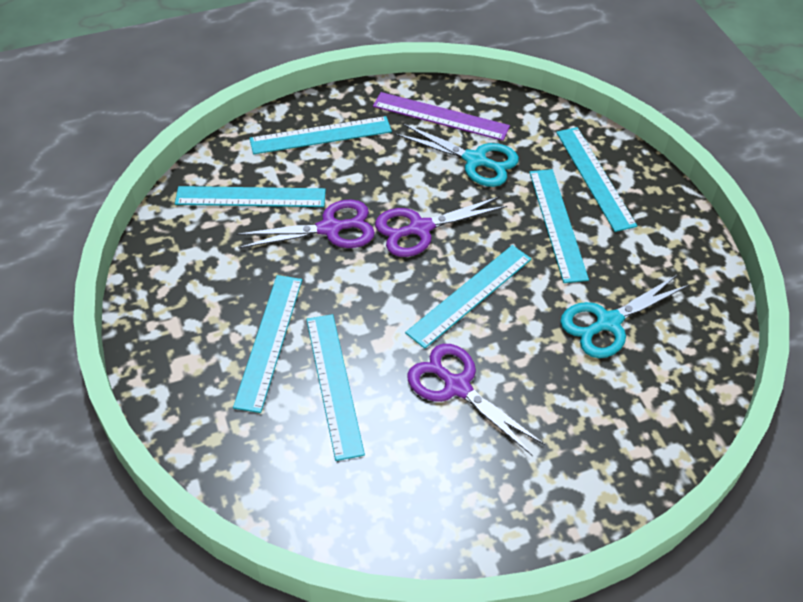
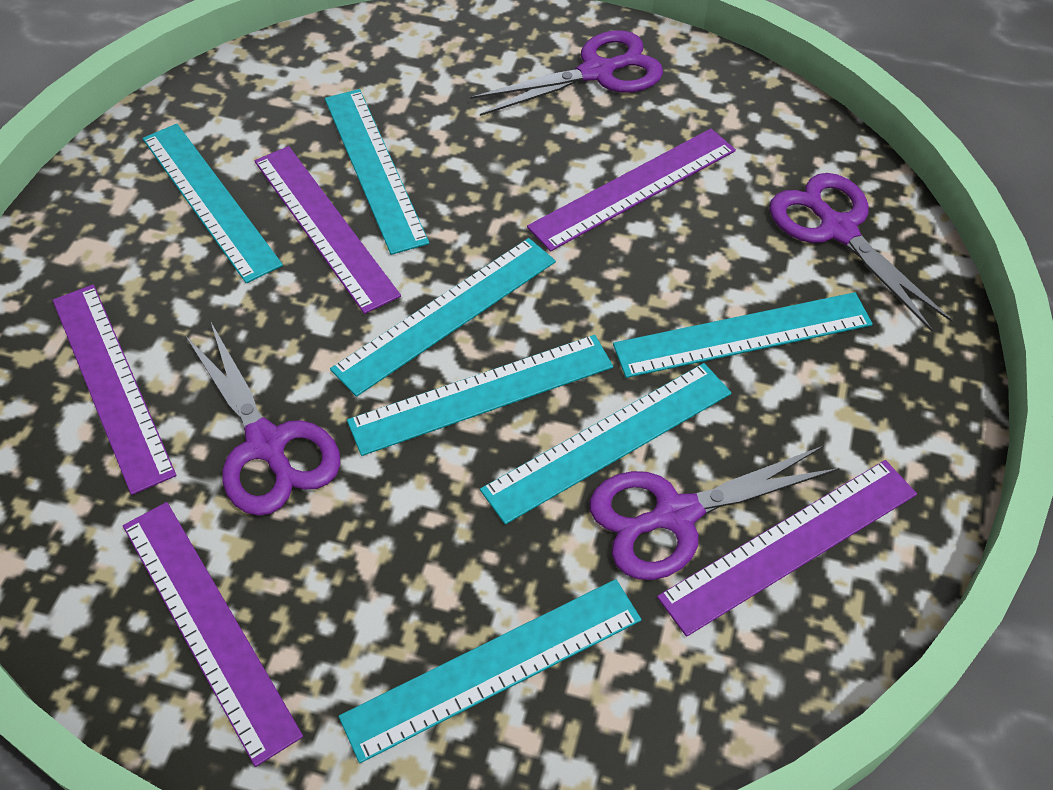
purple ruler: 1 -> 5
purple scissors: 3 -> 4
turquoise scissors: 2 -> 0

